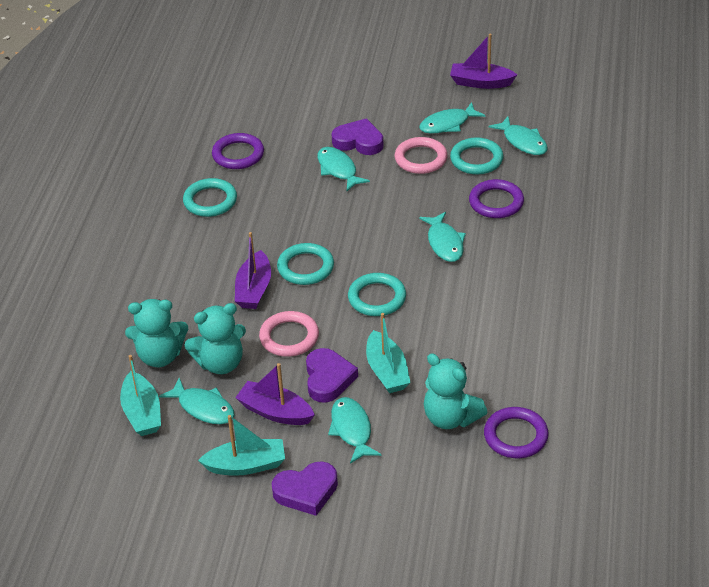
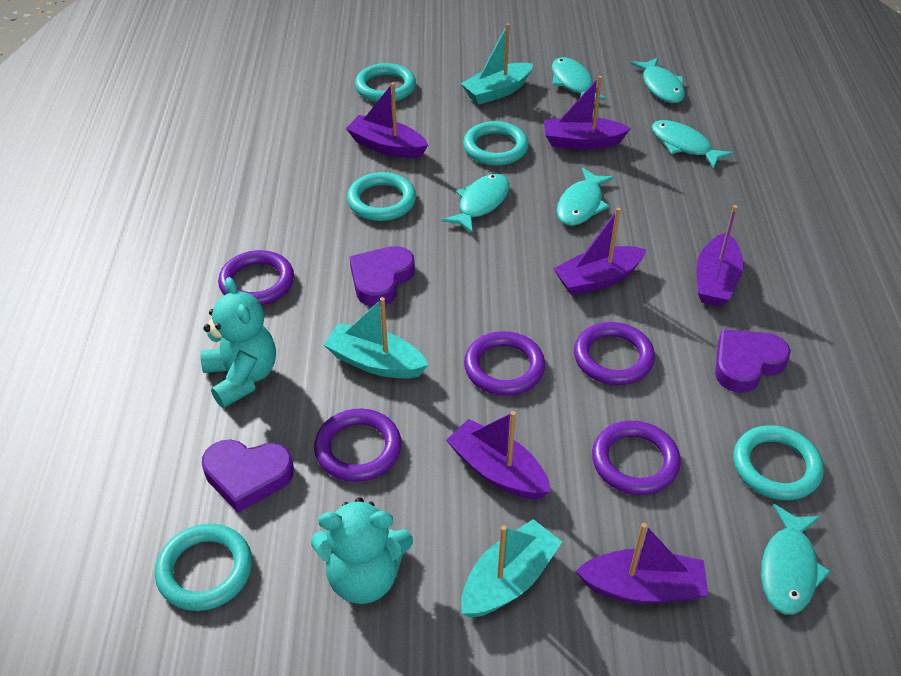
pink ring: 2 -> 0
purple boat: 3 -> 6
purple ring: 3 -> 5
turquoise ring: 4 -> 5
turquoise teddy bear: 3 -> 2

